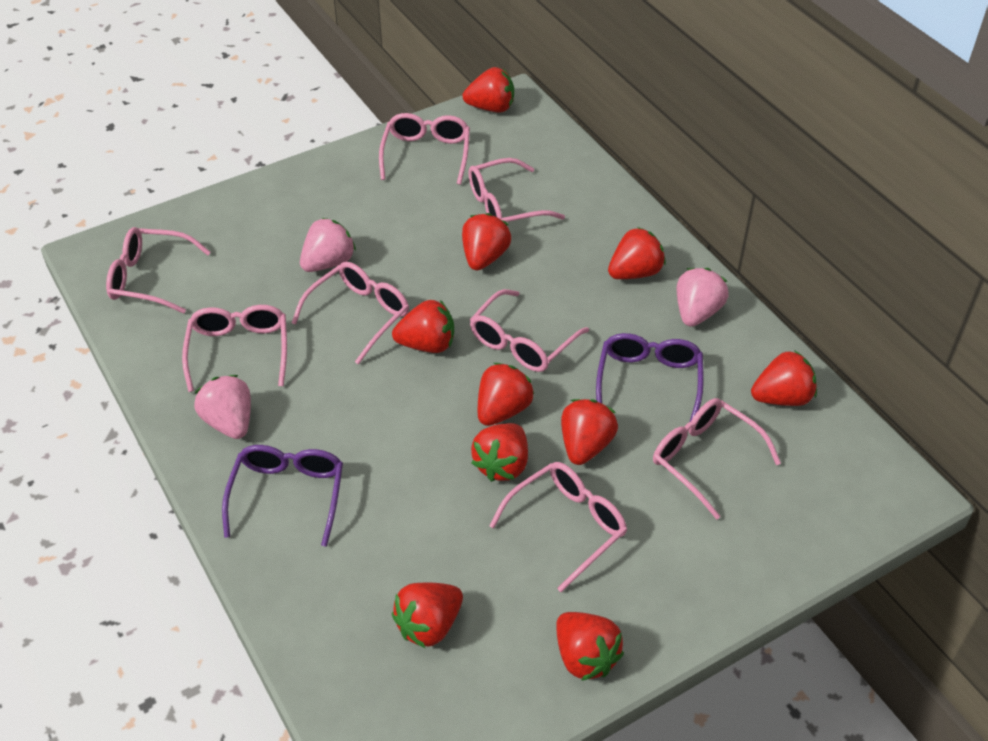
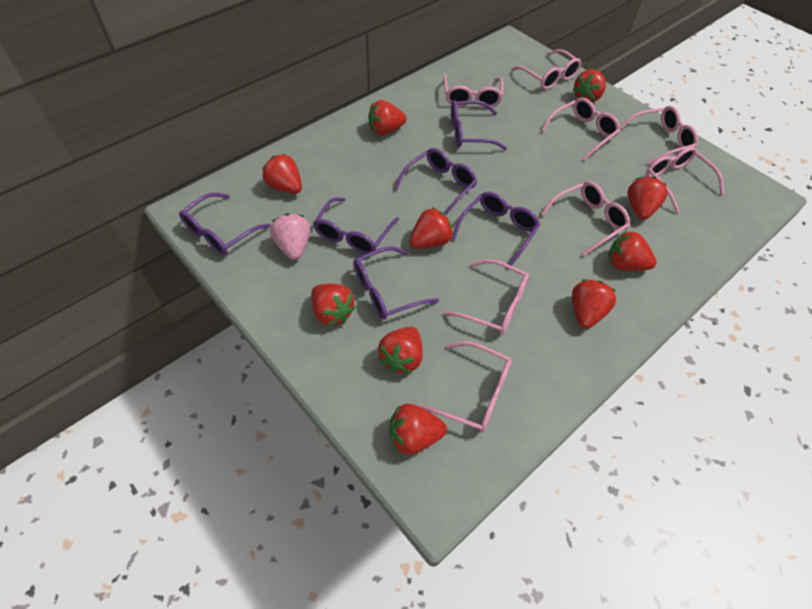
pink strawberry: 3 -> 1
purple glasses: 2 -> 6

